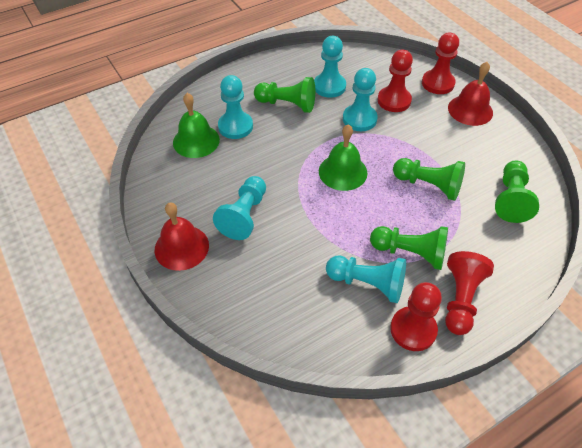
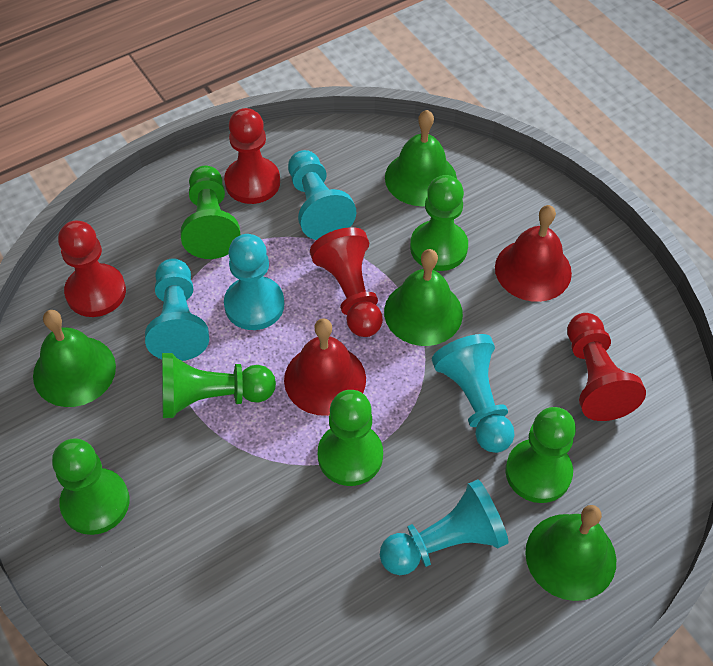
green bell: 2 -> 4
green pawn: 4 -> 6

